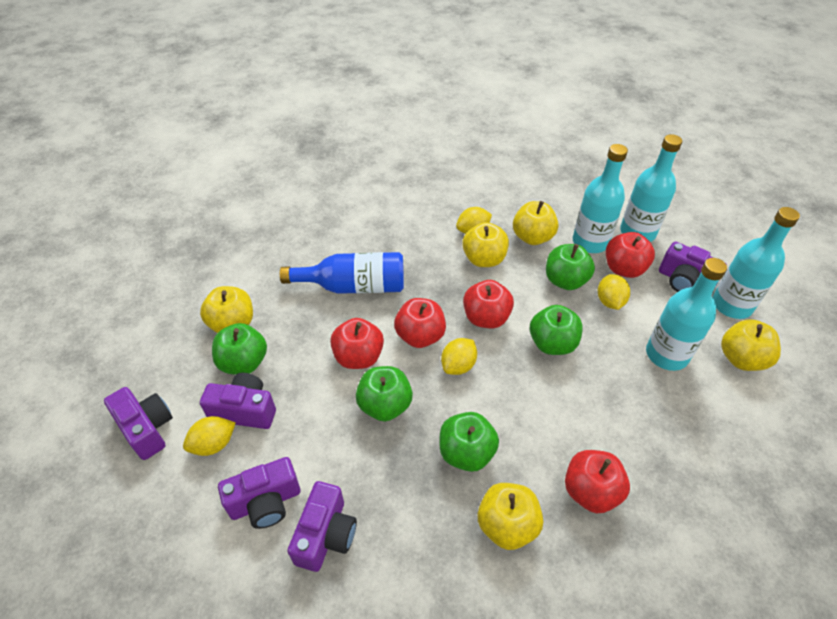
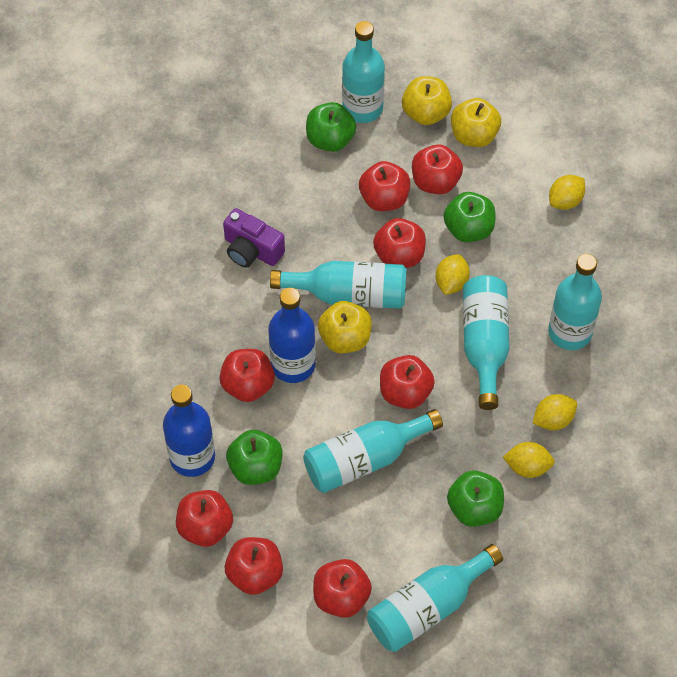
blue bottle: 1 -> 2
green apple: 5 -> 4
purple camera: 5 -> 1
red apple: 5 -> 8
turquoise bottle: 4 -> 6
yellow apple: 5 -> 3

